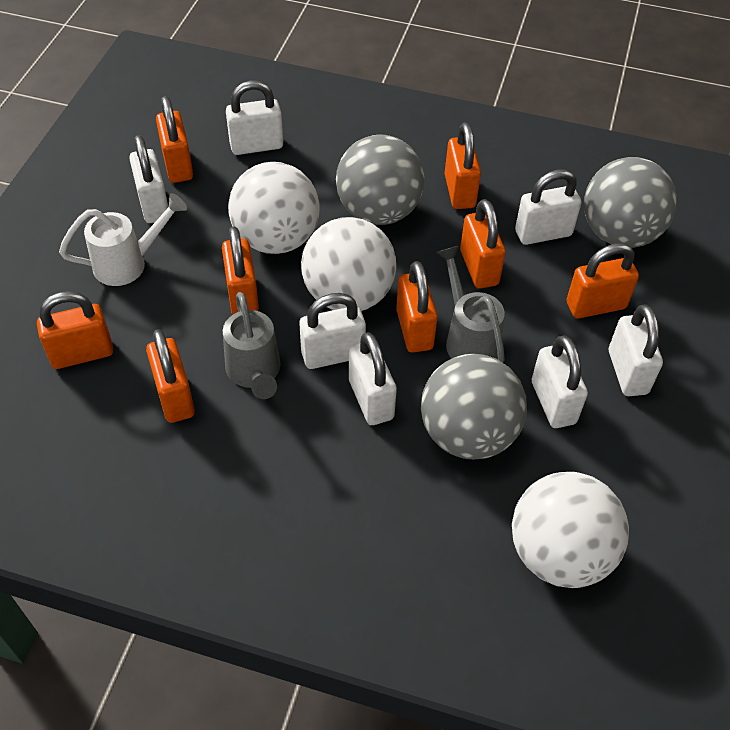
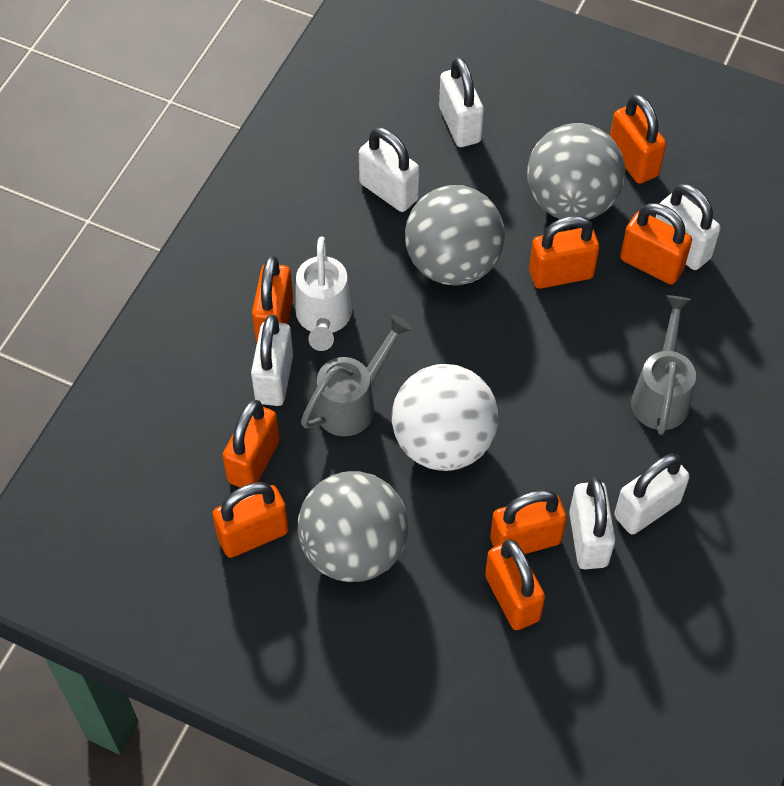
white ball: 3 -> 1
white padlock: 7 -> 6

